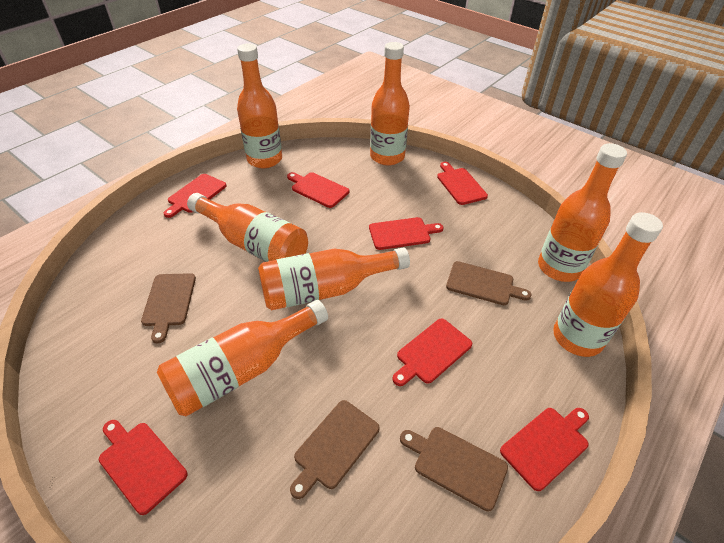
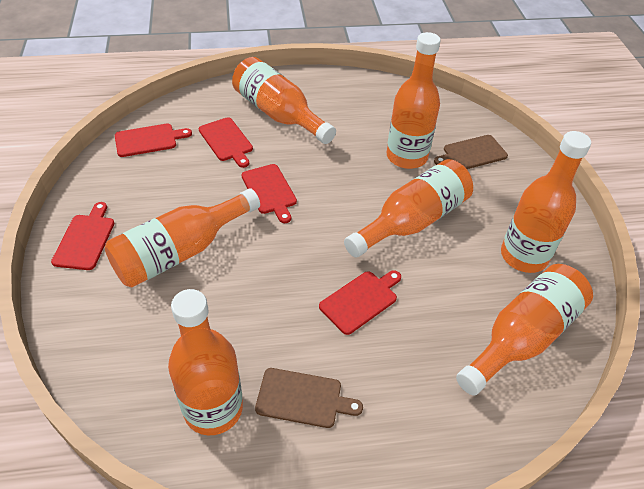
brown cutting board: 4 -> 2
red cutting board: 7 -> 5

